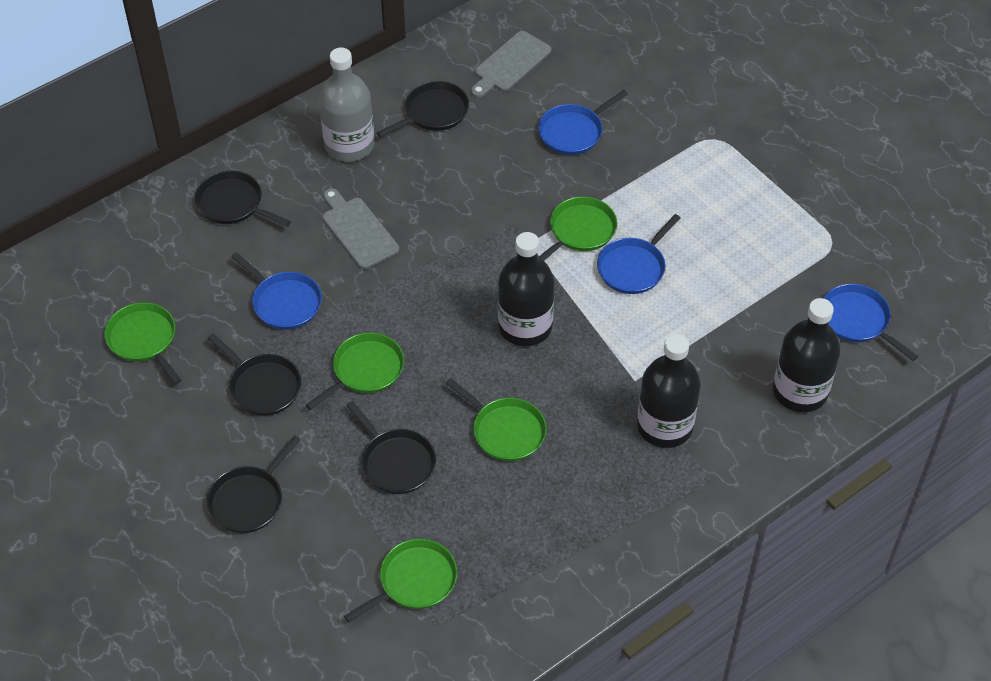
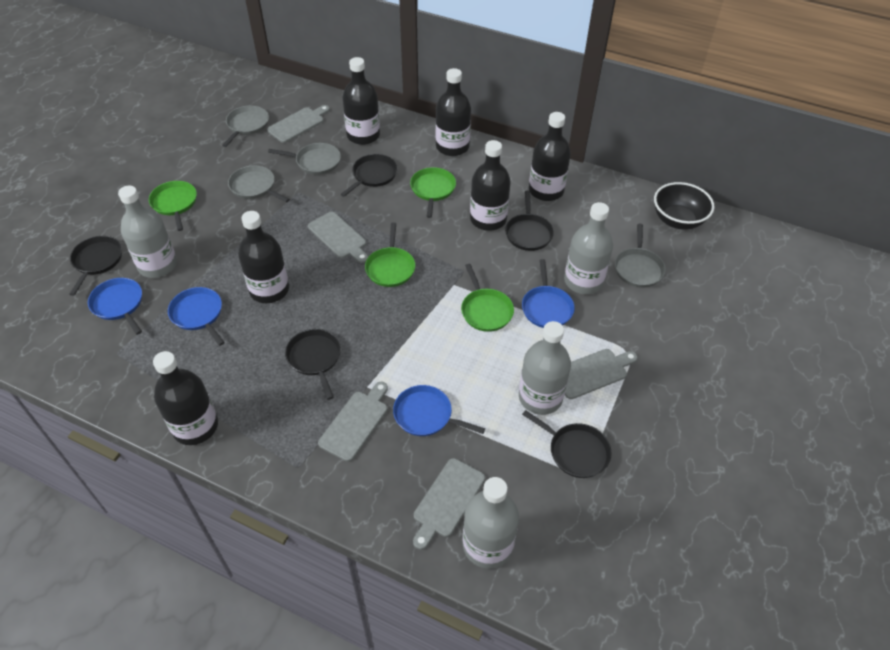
black bottle: 3 -> 6
black bowl: 0 -> 1
green pan: 5 -> 4
grey bottle: 1 -> 4
grey cutting board: 2 -> 5
grey pan: 0 -> 4

